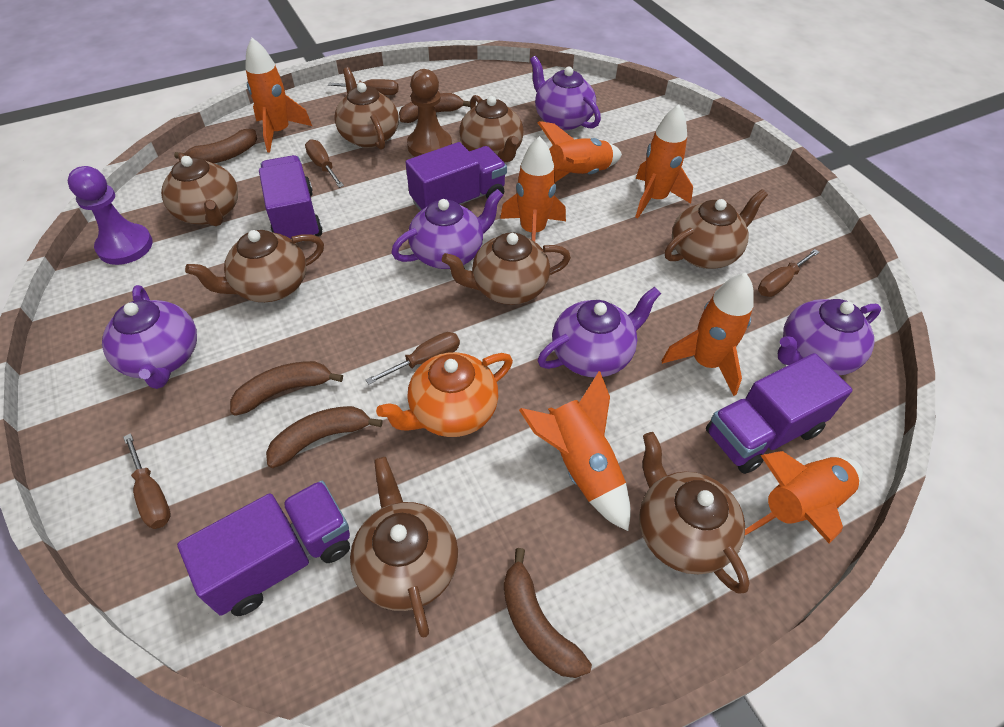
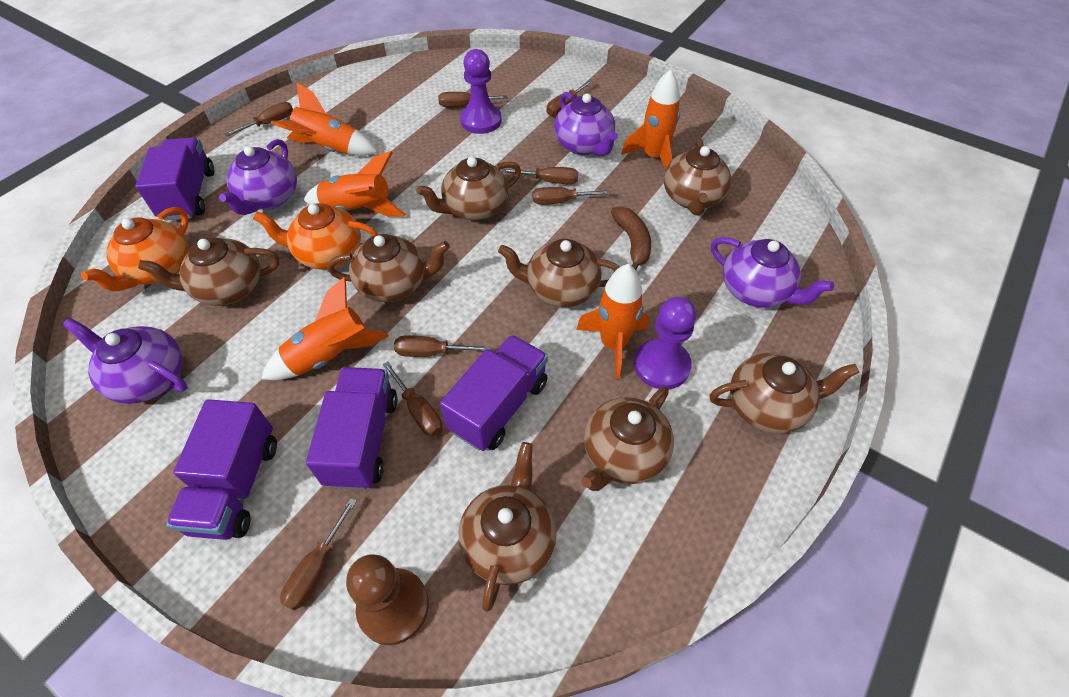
brown banana: 5 -> 1
brown screwdriver: 5 -> 8
orange rocket: 7 -> 5
orange teapot: 1 -> 2
purple pawn: 1 -> 2
purple teapot: 5 -> 4

